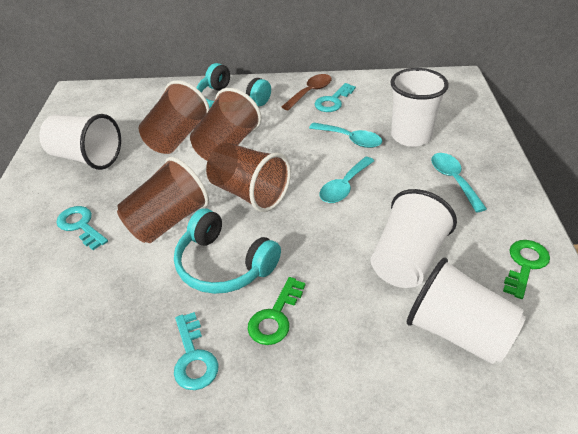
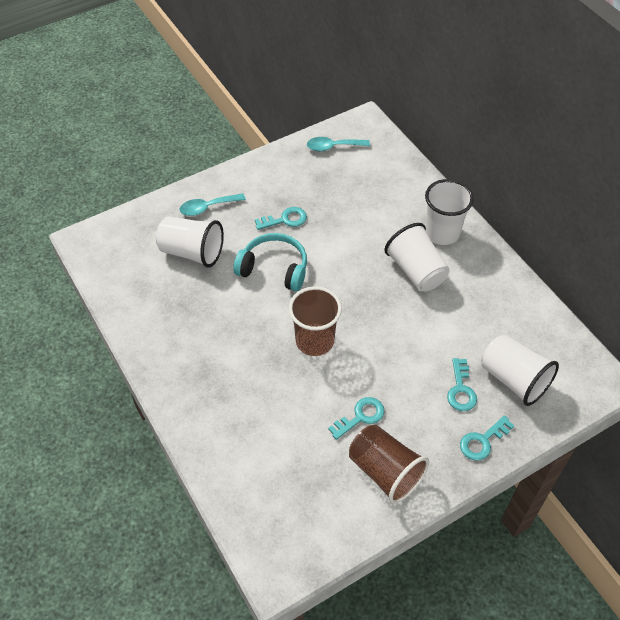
brown cup: 4 -> 2
brown spoon: 1 -> 0
green key: 2 -> 0
turquoise headphones: 2 -> 1
turquoise key: 3 -> 4
turquoise spoon: 3 -> 2

